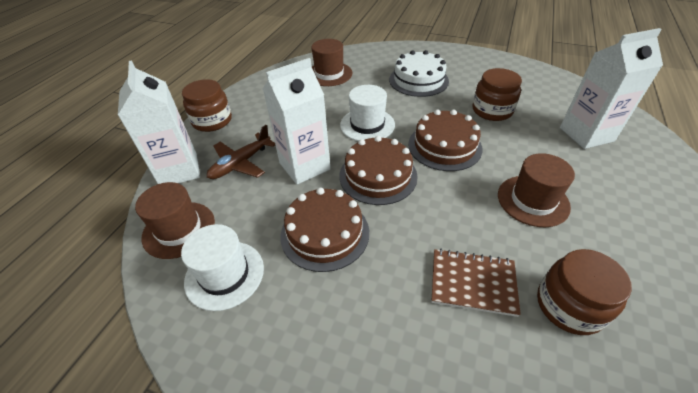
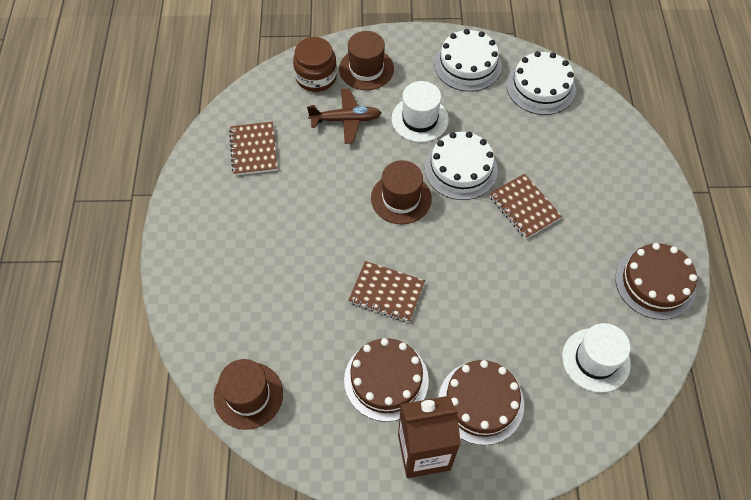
brown carton: 0 -> 1
brown jar: 3 -> 1
brown notebook: 1 -> 3
white cake: 1 -> 3
white carton: 3 -> 0

